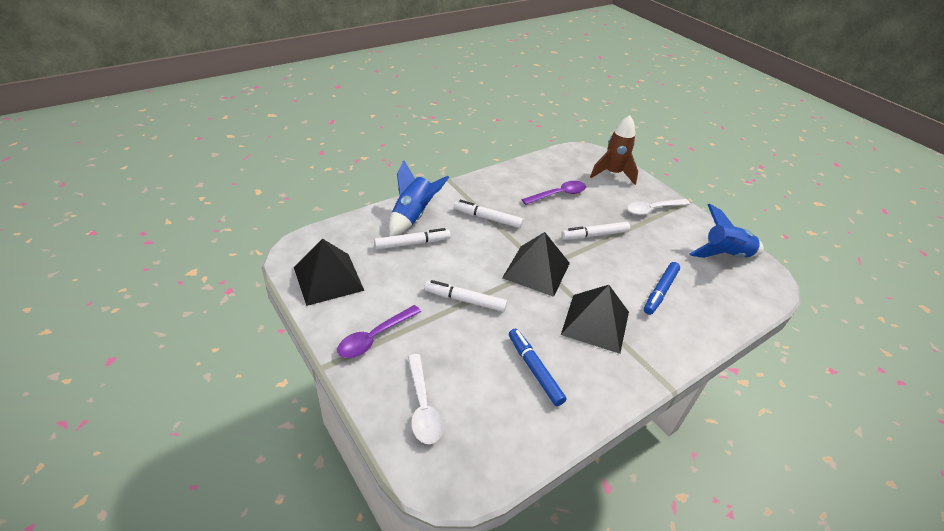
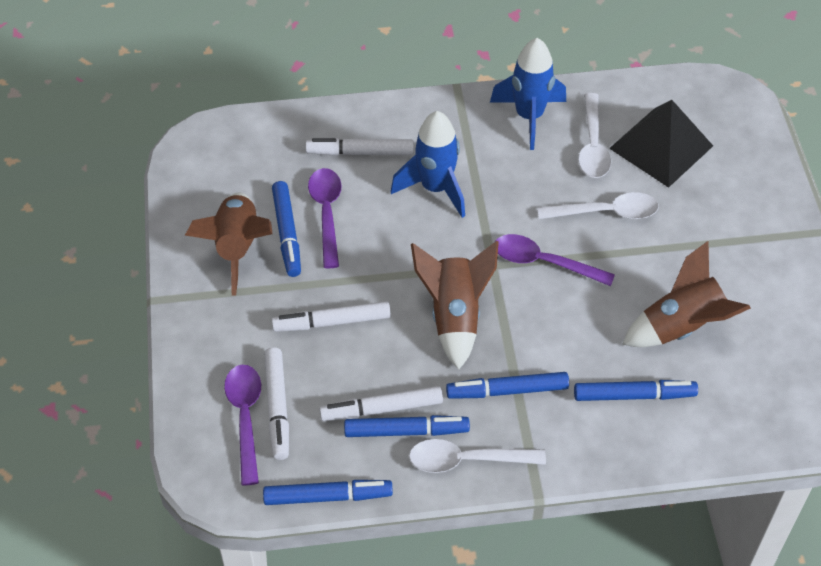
black pyramid: 3 -> 1
blue marker: 2 -> 5
brown rocket: 1 -> 3
purple spoon: 2 -> 3
white spoon: 2 -> 3

